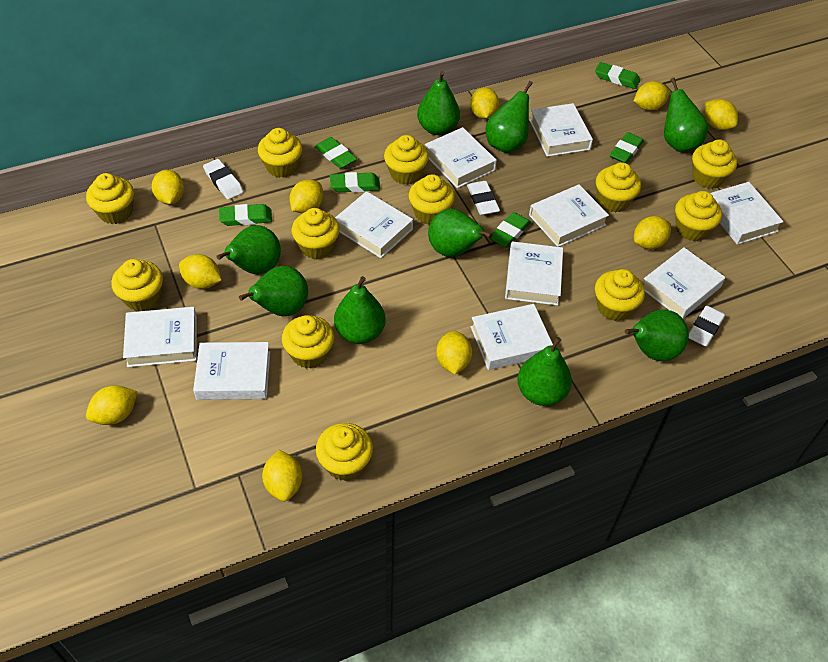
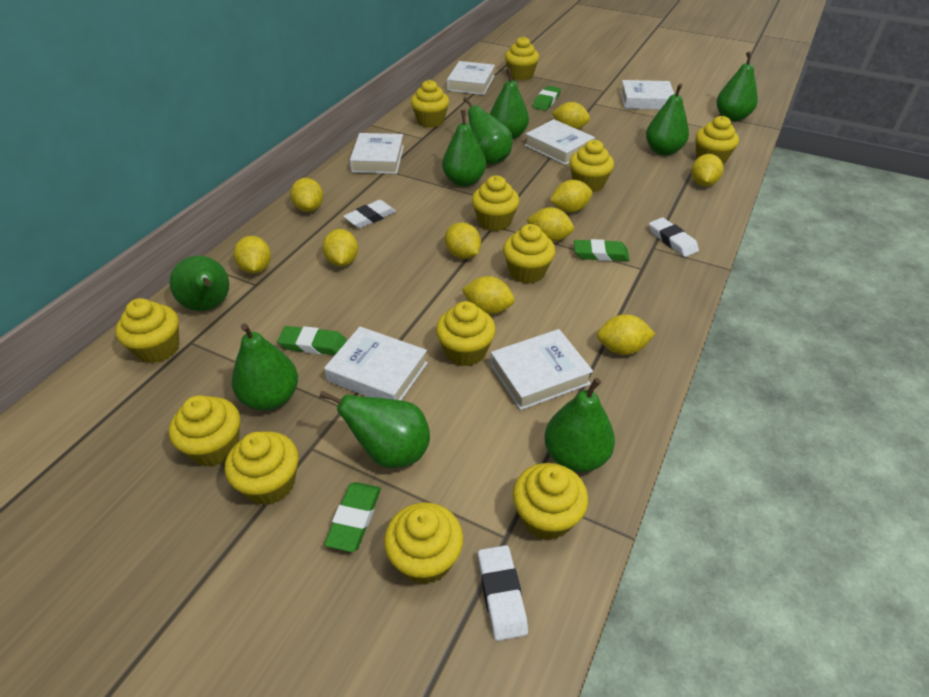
green eraser: 6 -> 4
white book: 10 -> 6

